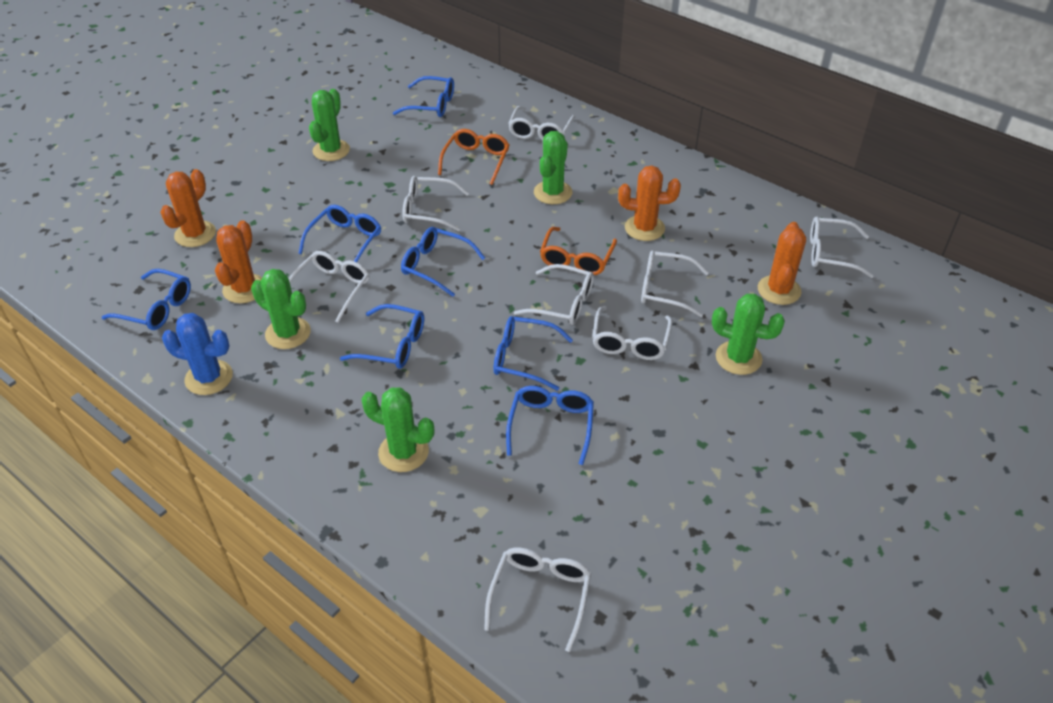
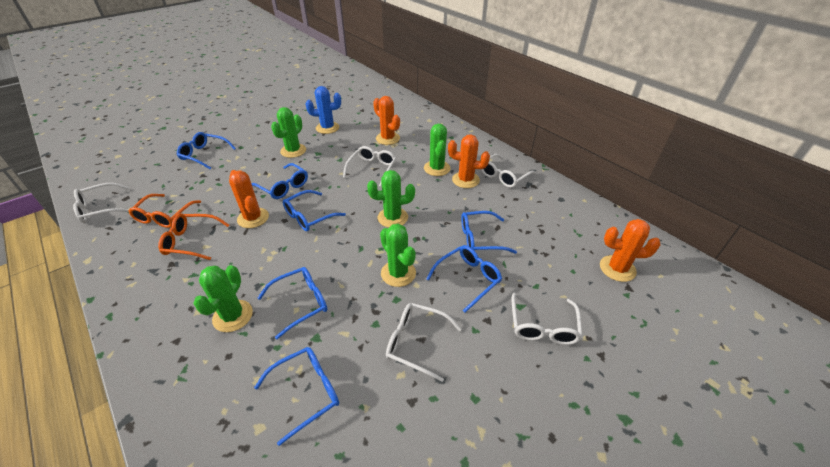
white glasses: 8 -> 5

